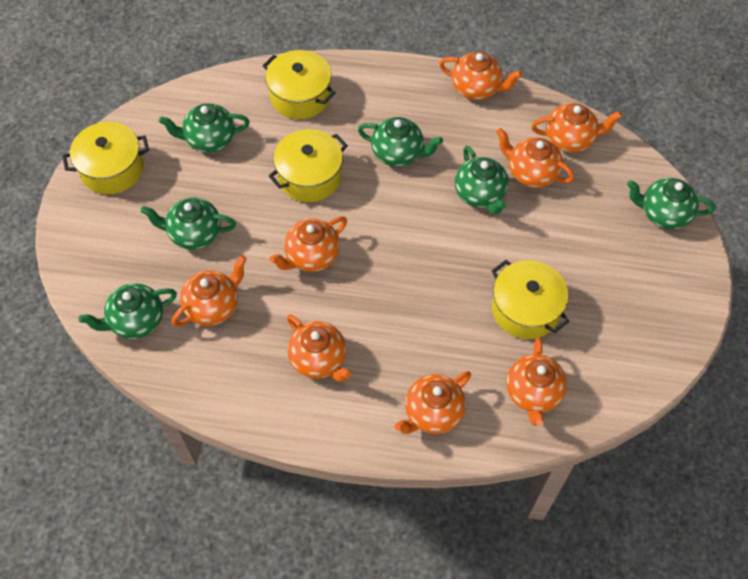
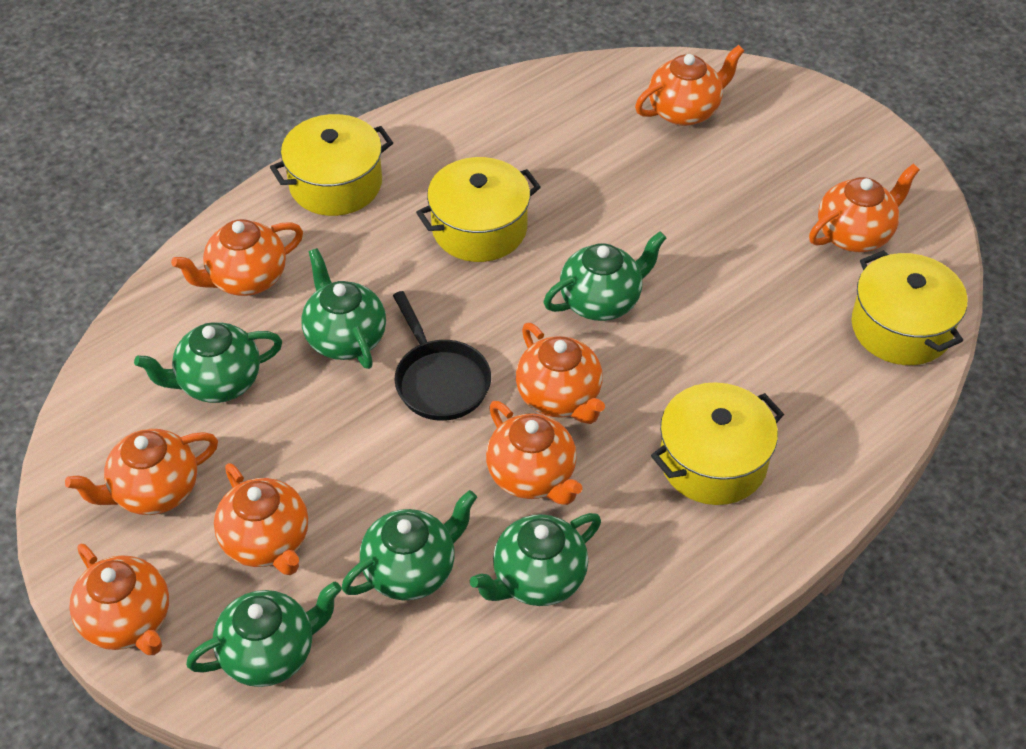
black pan: 0 -> 1

